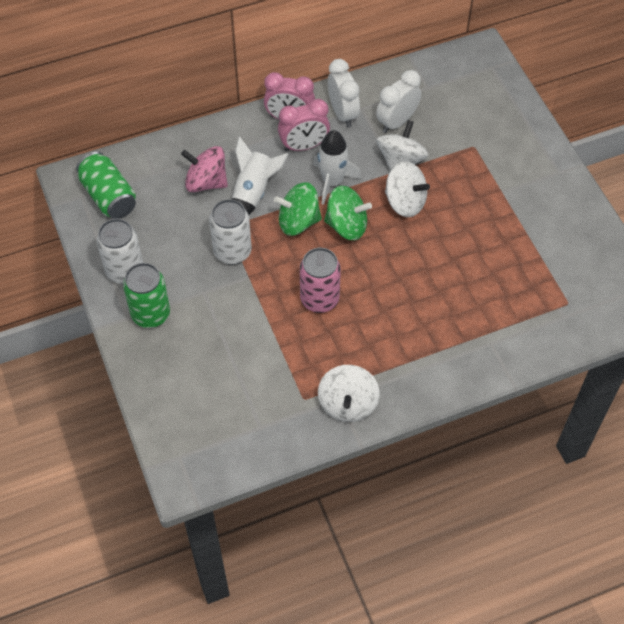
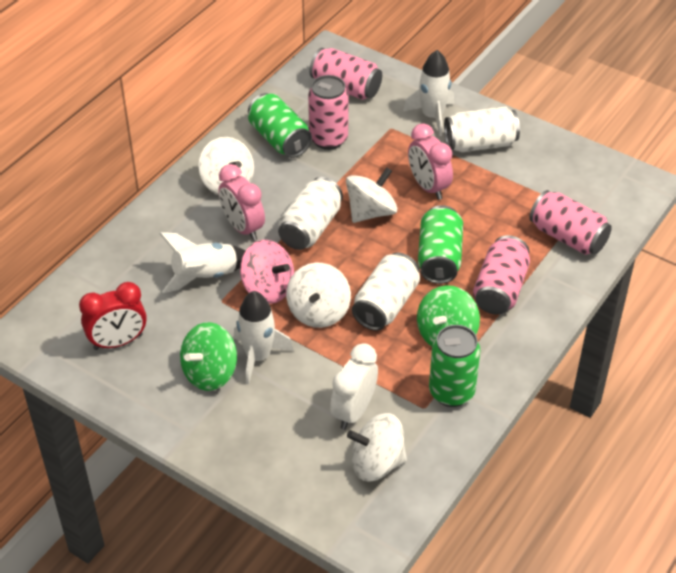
green can: 2 -> 3
pink can: 1 -> 4
red clock: 0 -> 1
white can: 2 -> 3
white clock: 2 -> 1
white rocket: 2 -> 3
white spinning top: 3 -> 4

